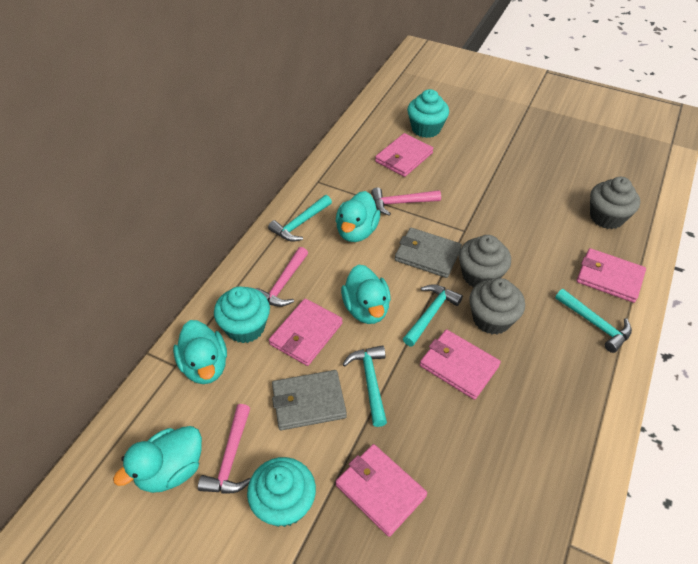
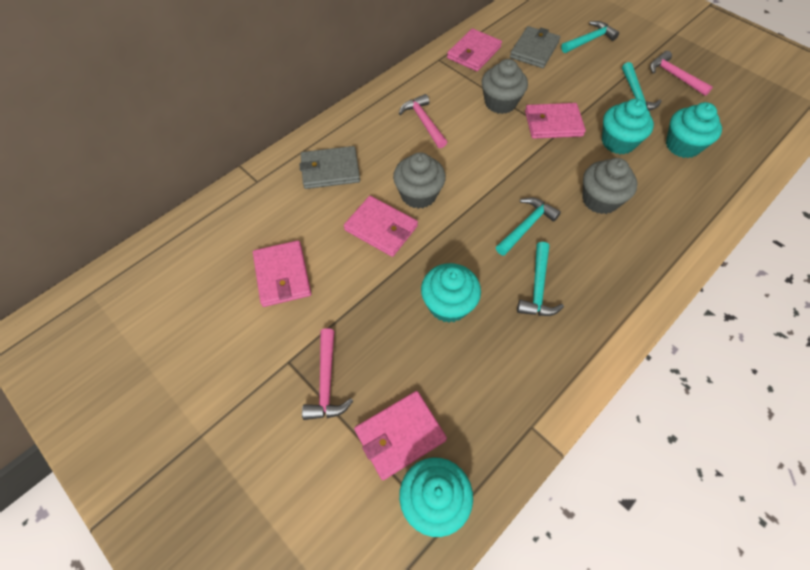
turquoise cupcake: 3 -> 4
turquoise duck: 4 -> 0

